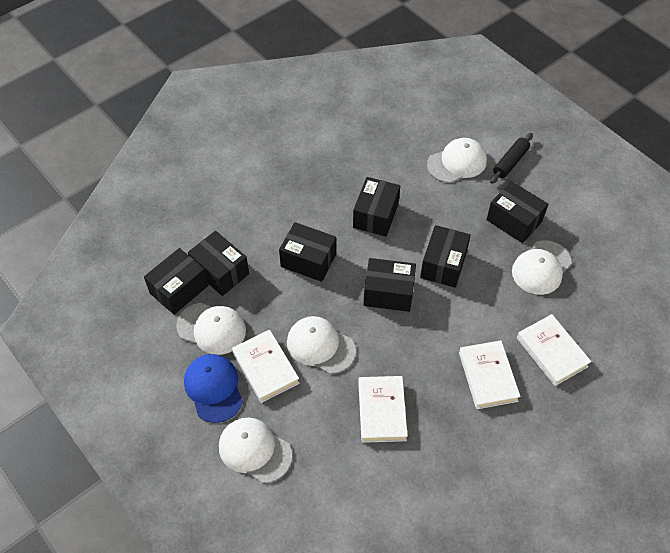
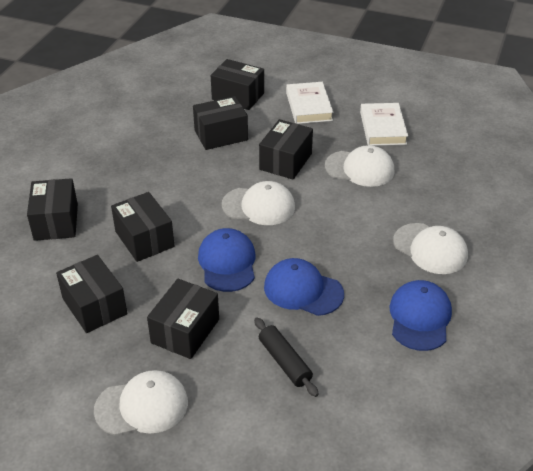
blue cap: 1 -> 3
white book: 4 -> 2
white cap: 5 -> 4

